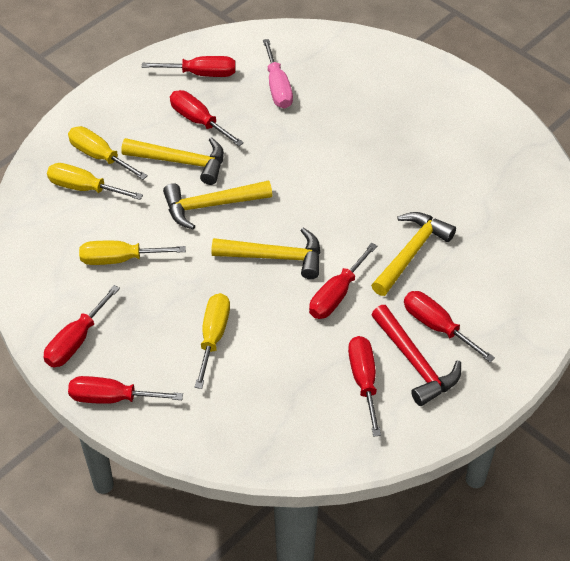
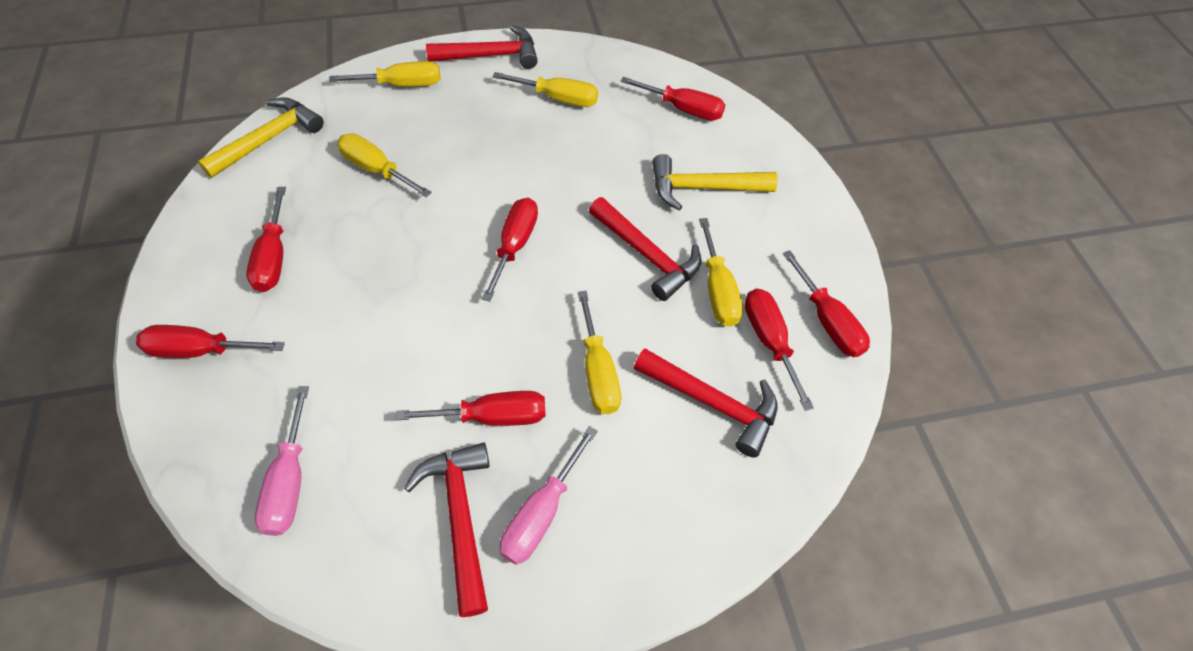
pink screwdriver: 1 -> 2
red hammer: 1 -> 4
yellow hammer: 4 -> 2
yellow screwdriver: 4 -> 5

